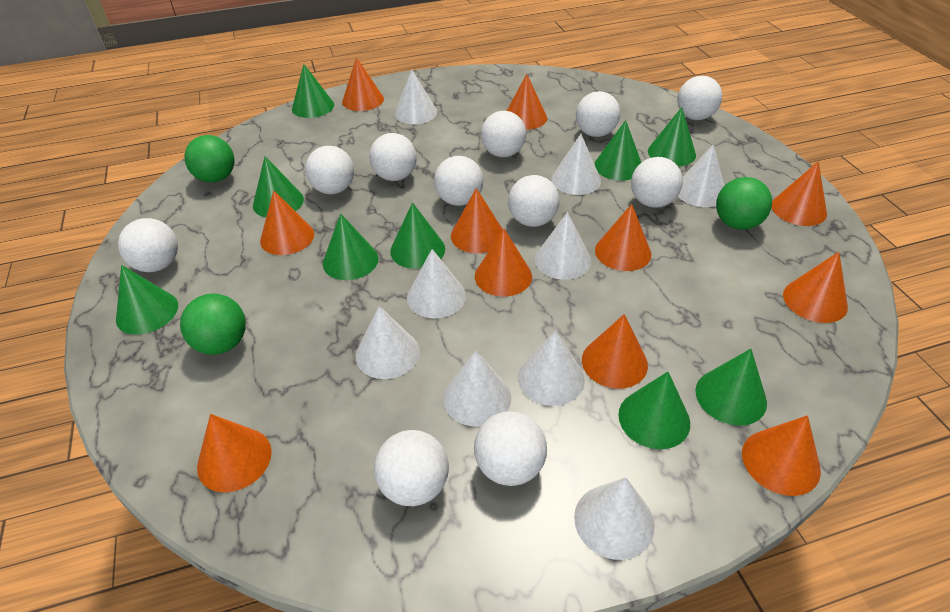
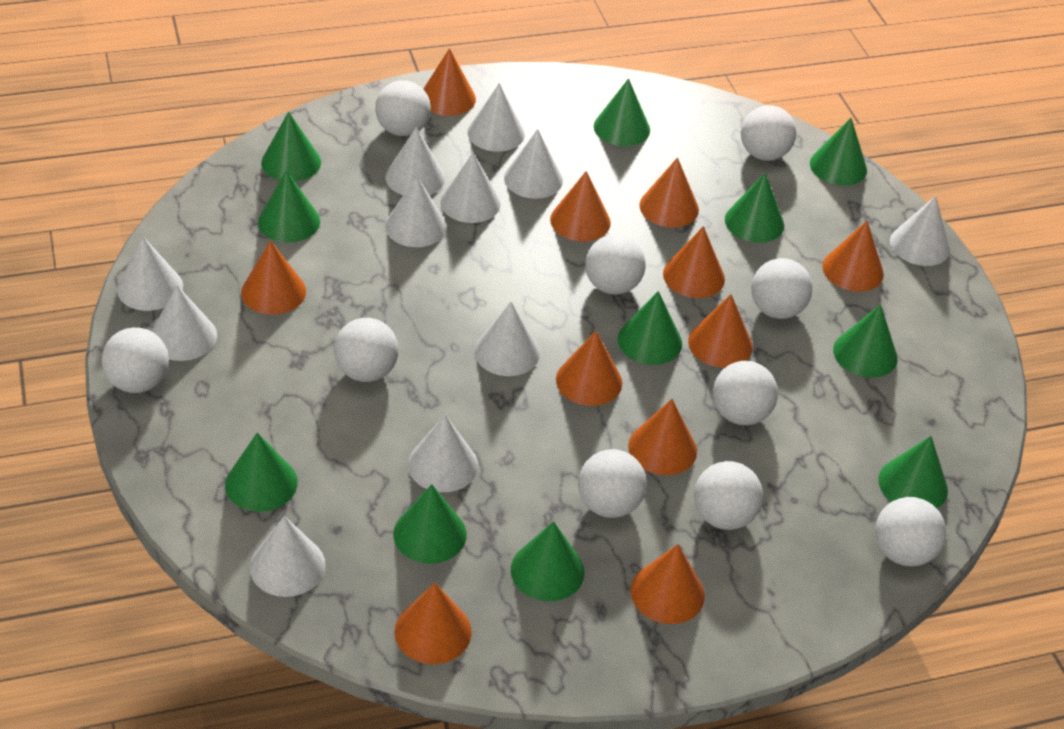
green ball: 3 -> 0
green cone: 9 -> 11
white ball: 11 -> 10
white cone: 9 -> 11

